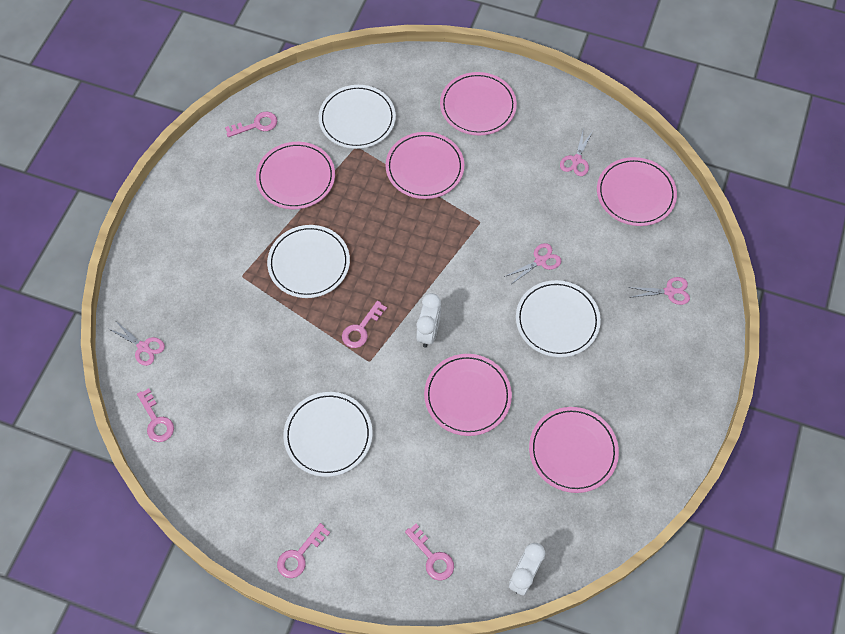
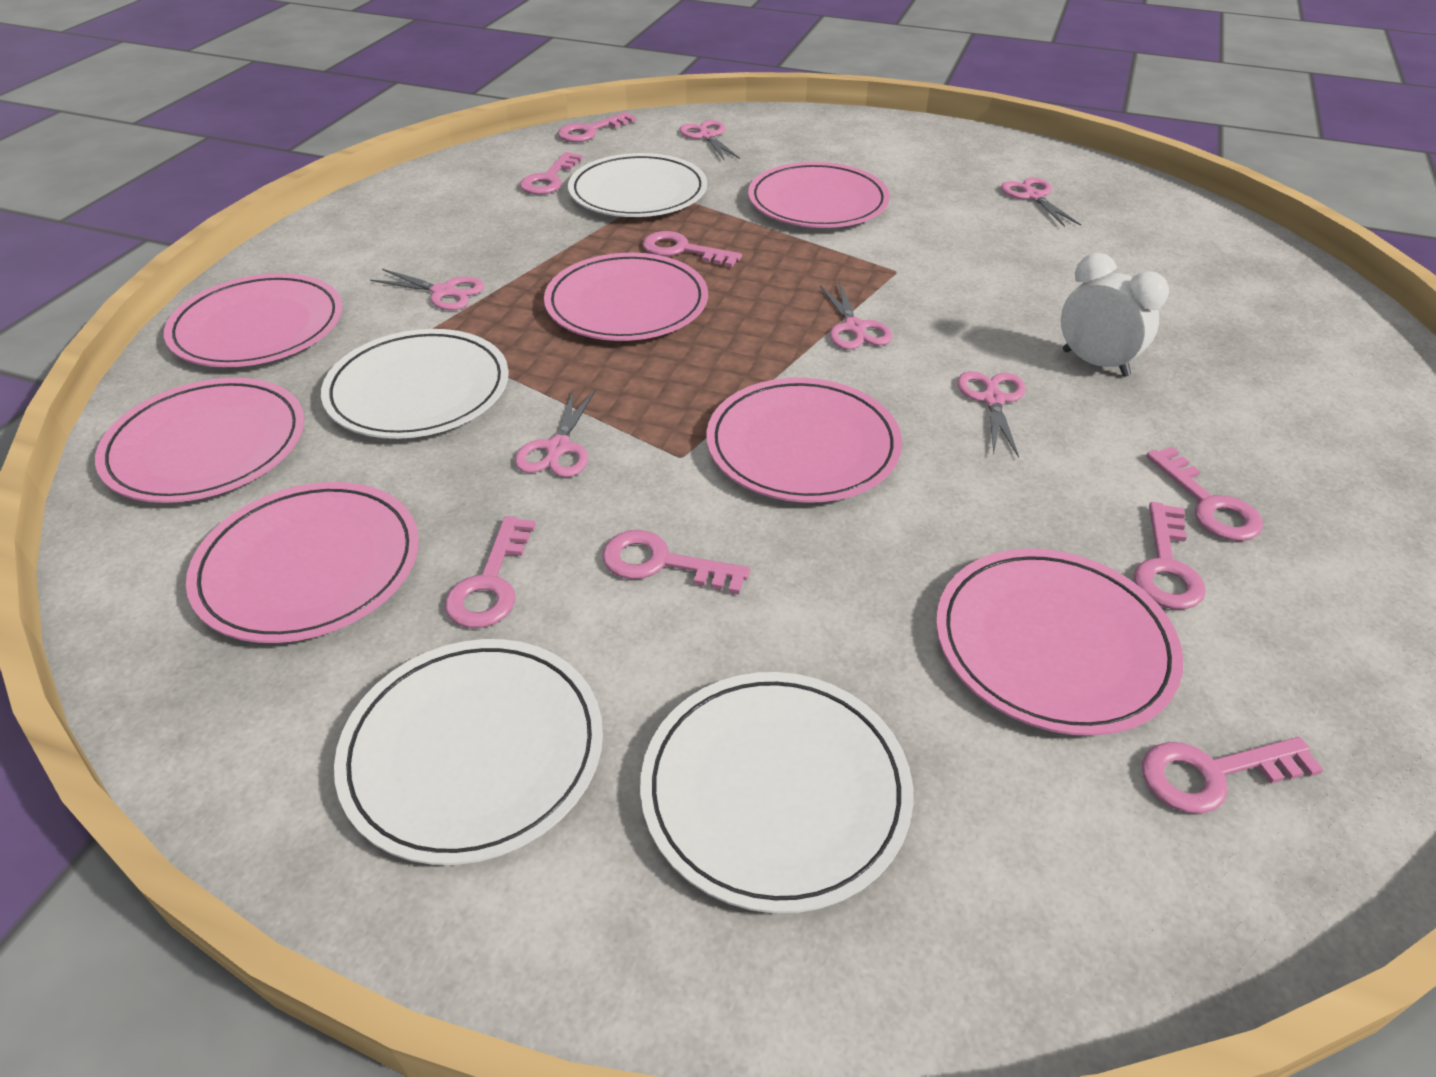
pink key: 5 -> 8
pink plate: 6 -> 7
pink scissors: 4 -> 6
white clock: 2 -> 1

